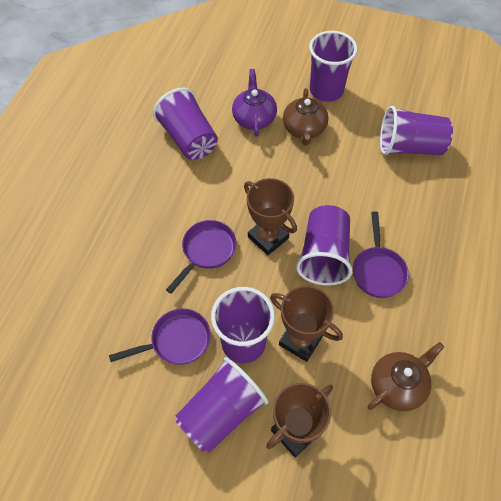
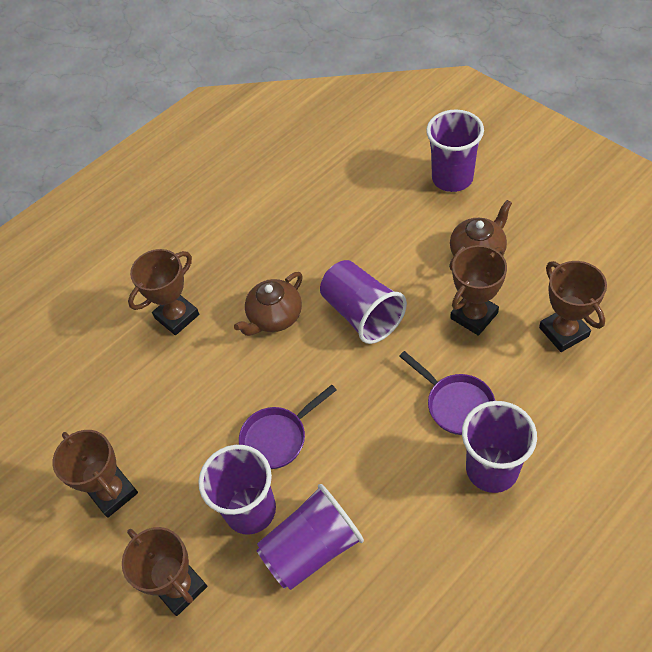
brown trophy: 3 -> 5
purple cup: 6 -> 5
purple pan: 3 -> 2
purple teapot: 1 -> 0

